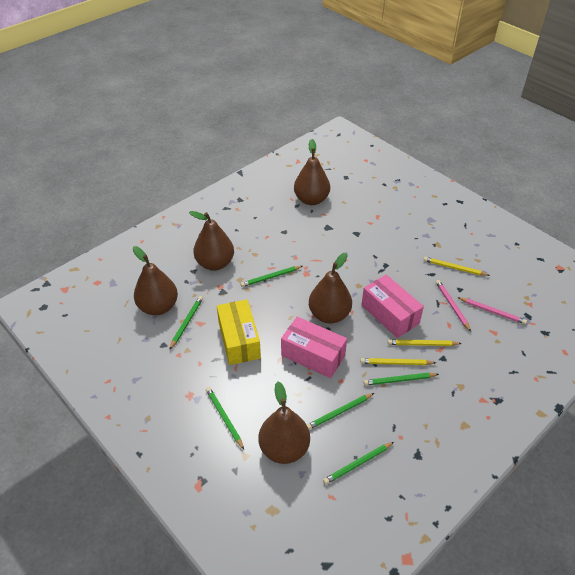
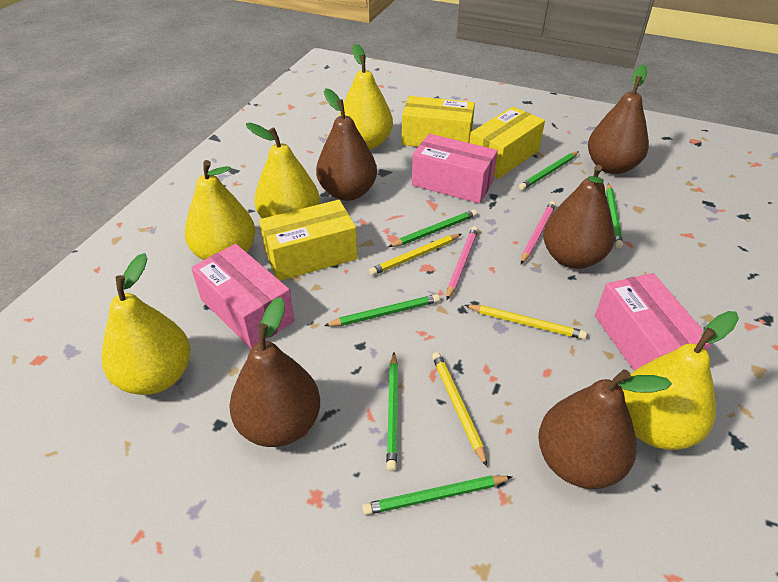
pink box: 2 -> 3
yellow box: 1 -> 3
yellow pear: 0 -> 5

